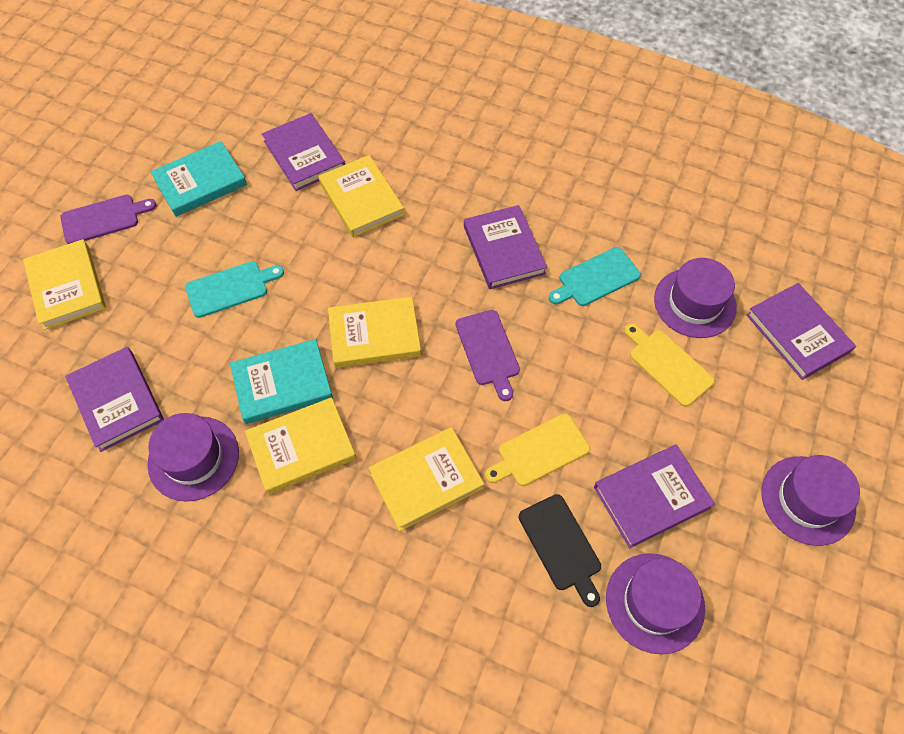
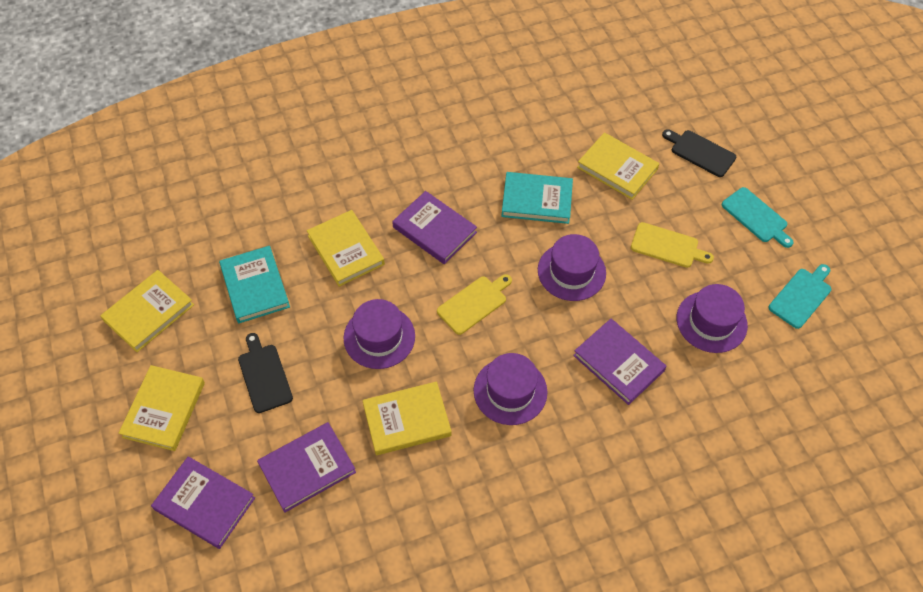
black cutting board: 1 -> 2
purple book: 5 -> 4
purple cutting board: 2 -> 0

